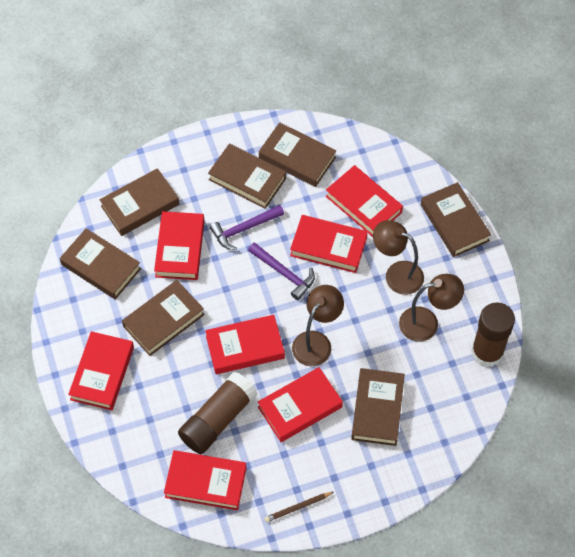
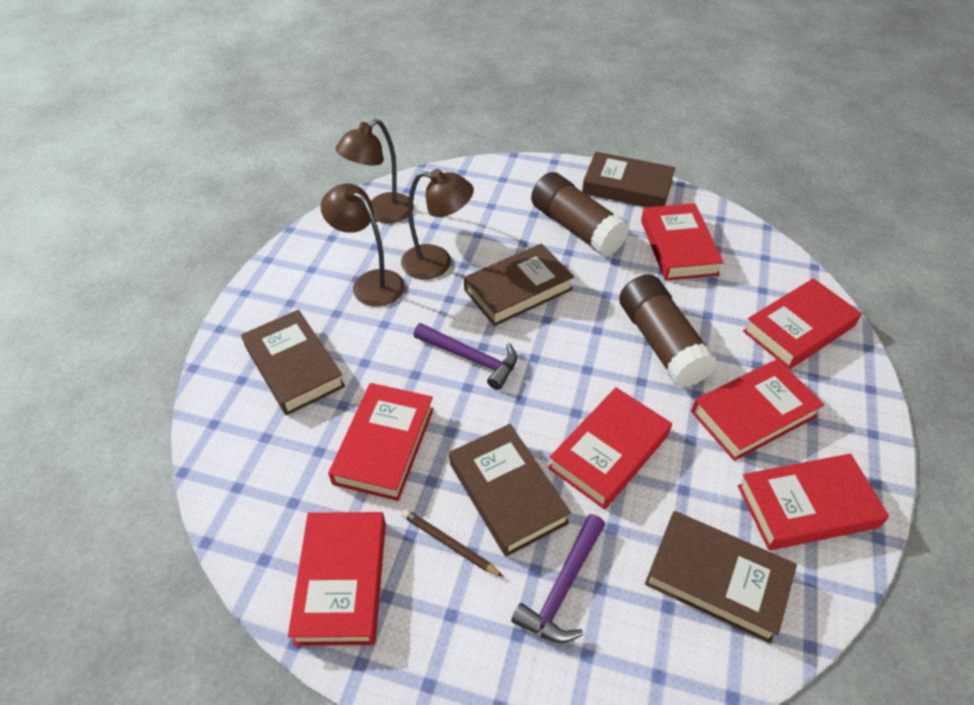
brown book: 7 -> 5

